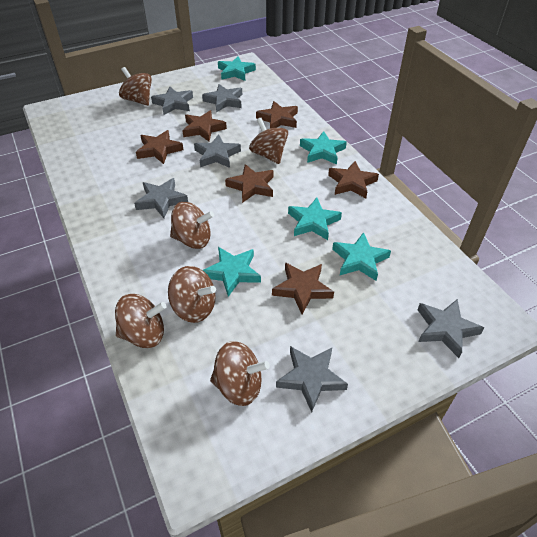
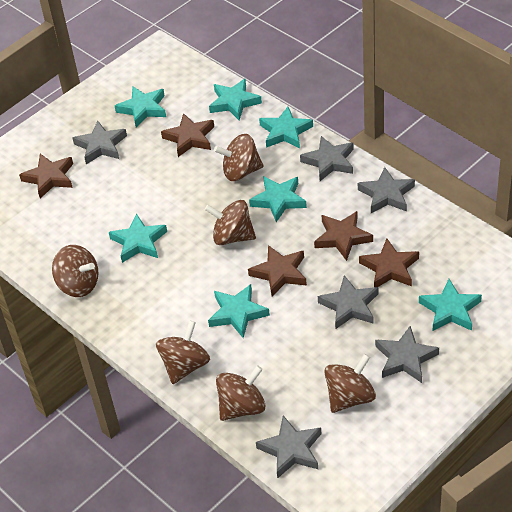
brown star: 6 -> 5
turquoise star: 5 -> 7

